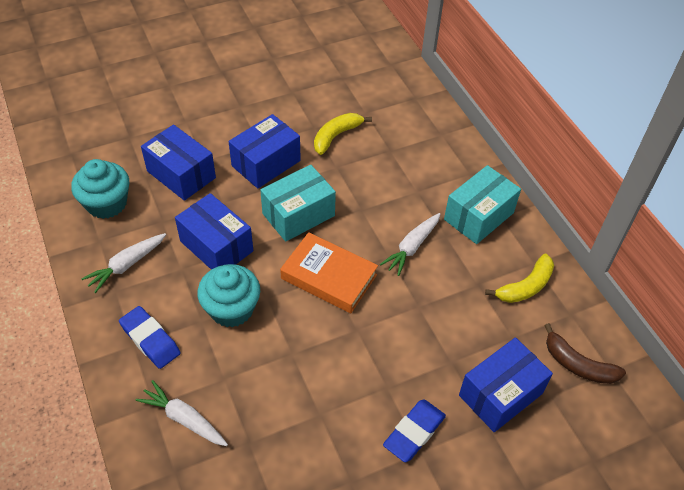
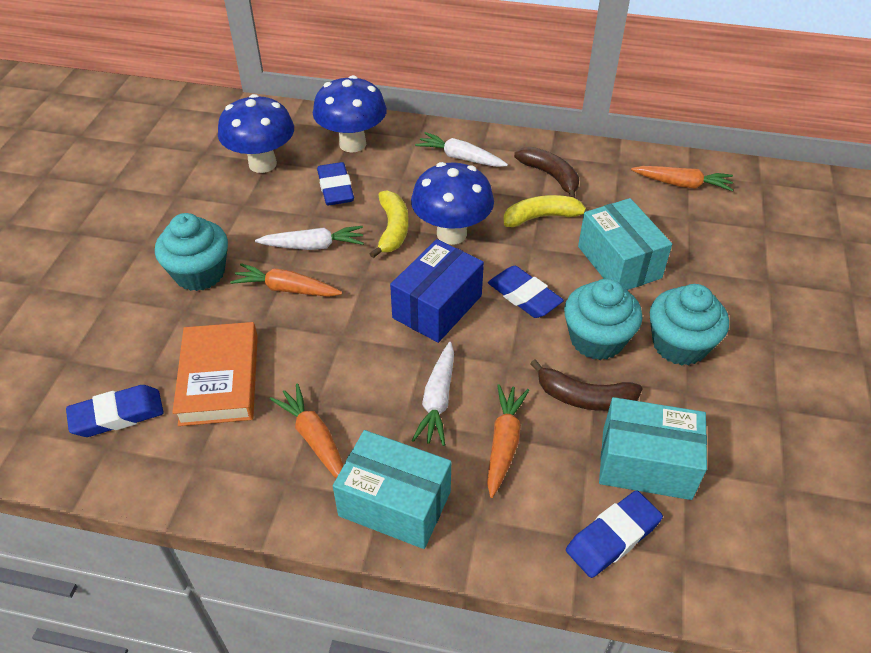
blue box: 4 -> 1
blue eraser: 2 -> 4
blue mushroom: 0 -> 3
brown banana: 1 -> 2
orange carrot: 0 -> 4
turquoise box: 2 -> 3
turquoise cupcake: 2 -> 3

